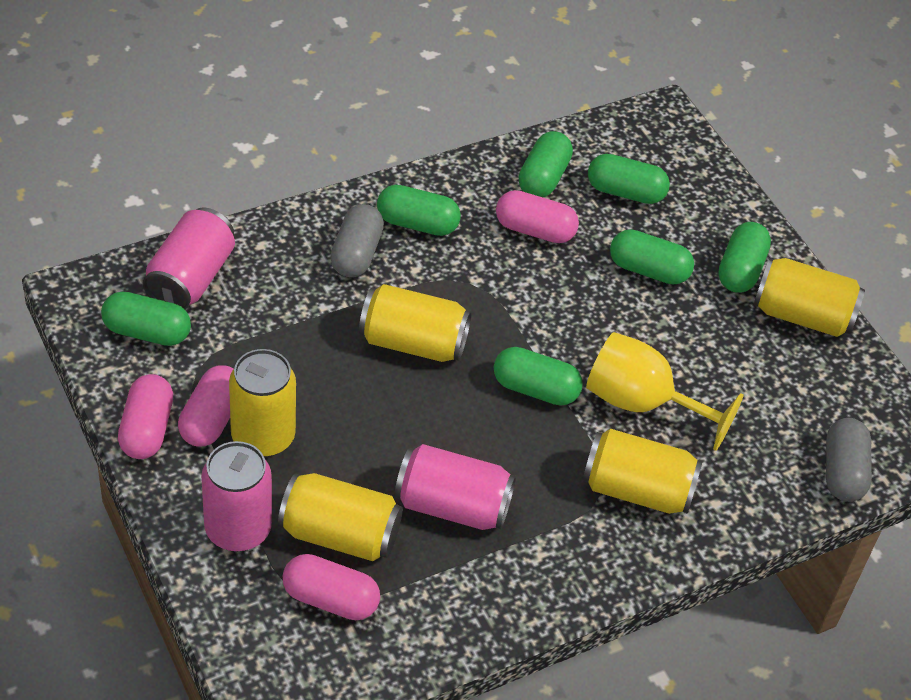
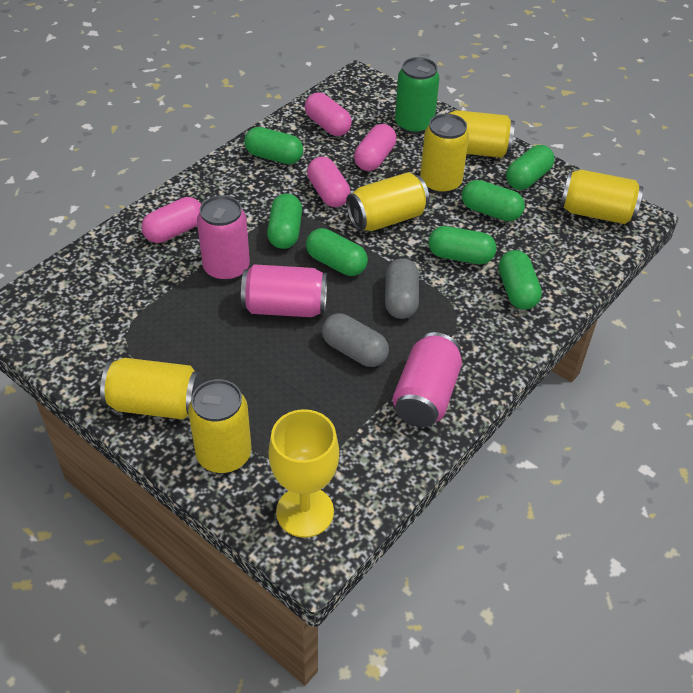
green can: 0 -> 1
yellow can: 5 -> 6

